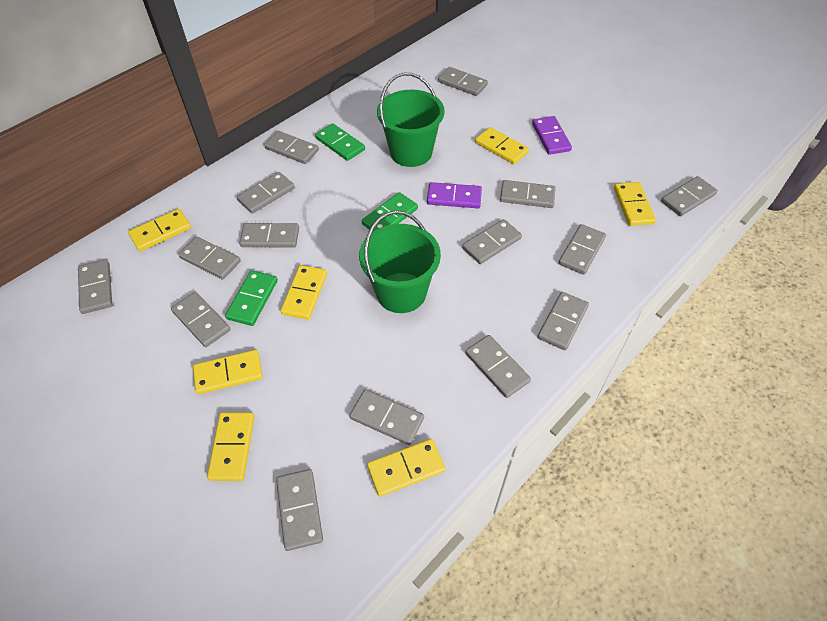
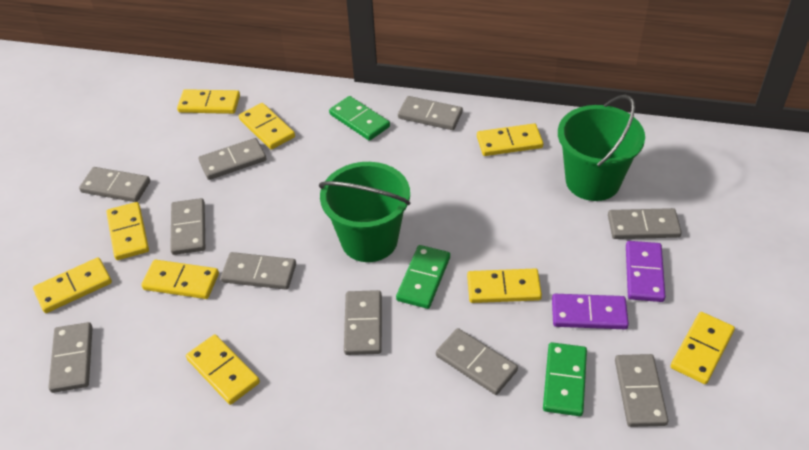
grey domino: 15 -> 10
yellow domino: 7 -> 9

